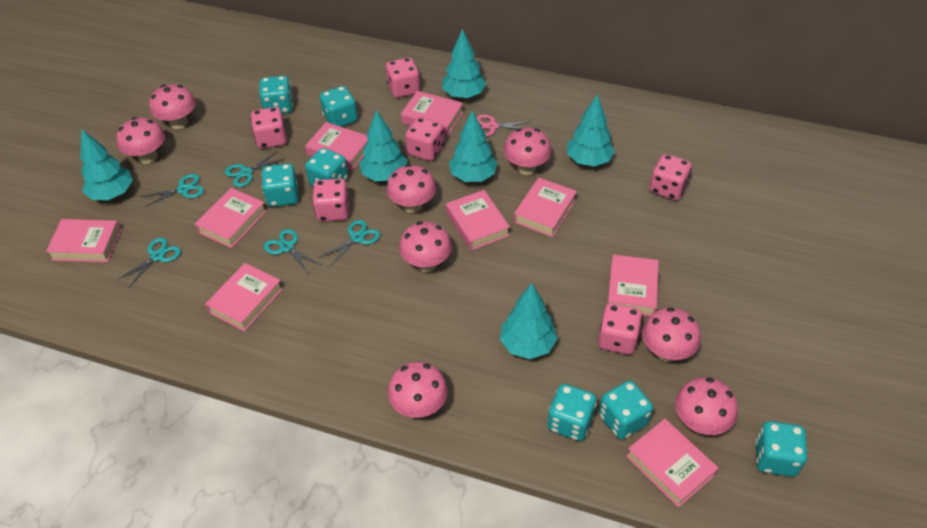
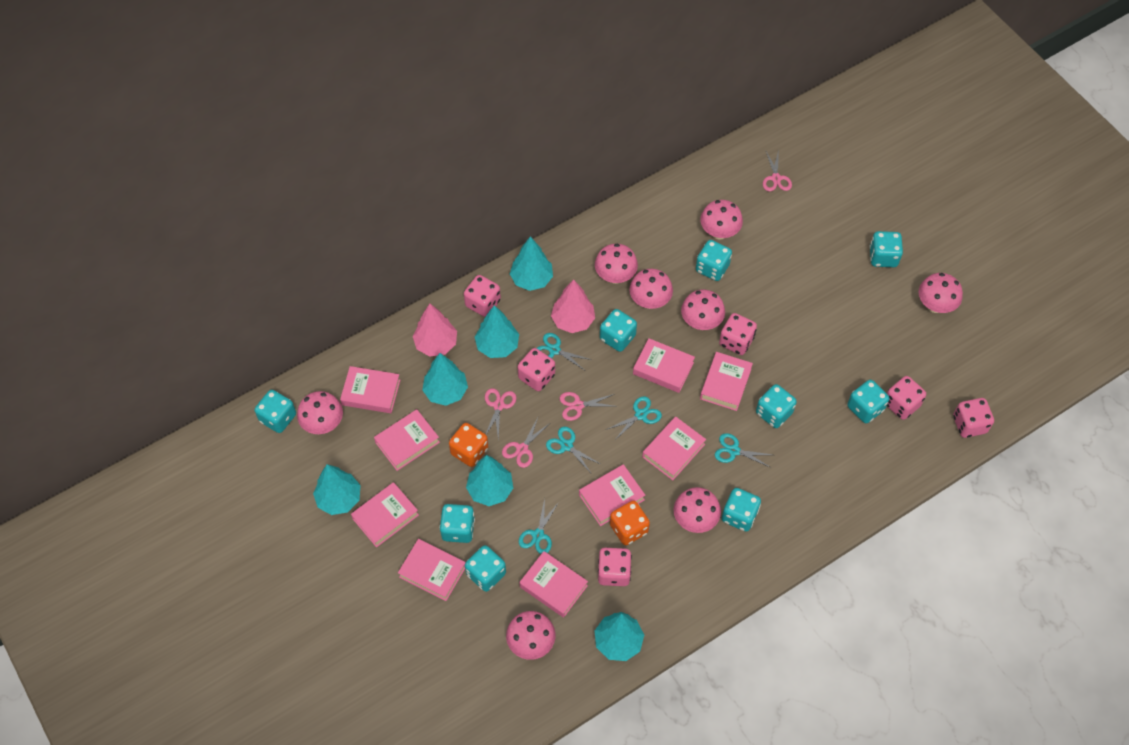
orange dice: 0 -> 2
pink scissors: 1 -> 4
pink tree: 0 -> 2
turquoise dice: 7 -> 9

